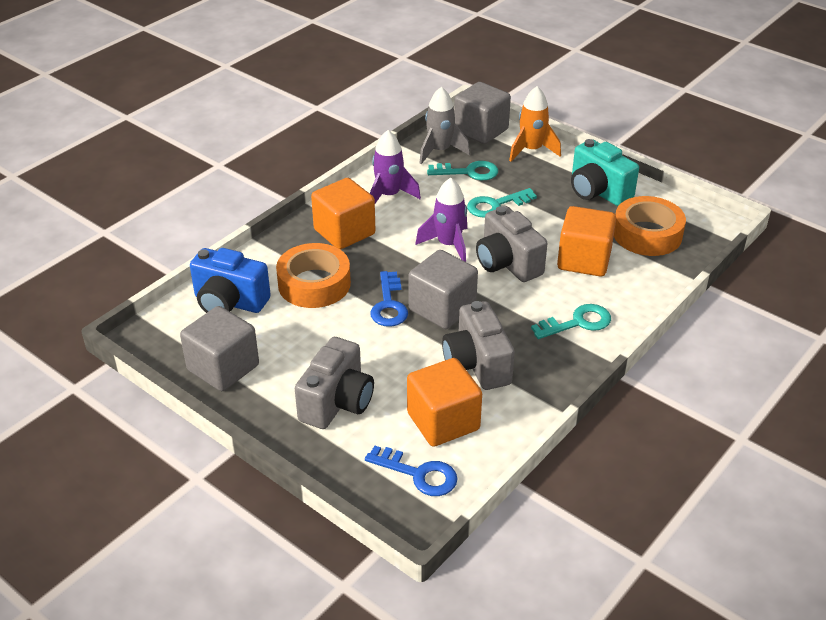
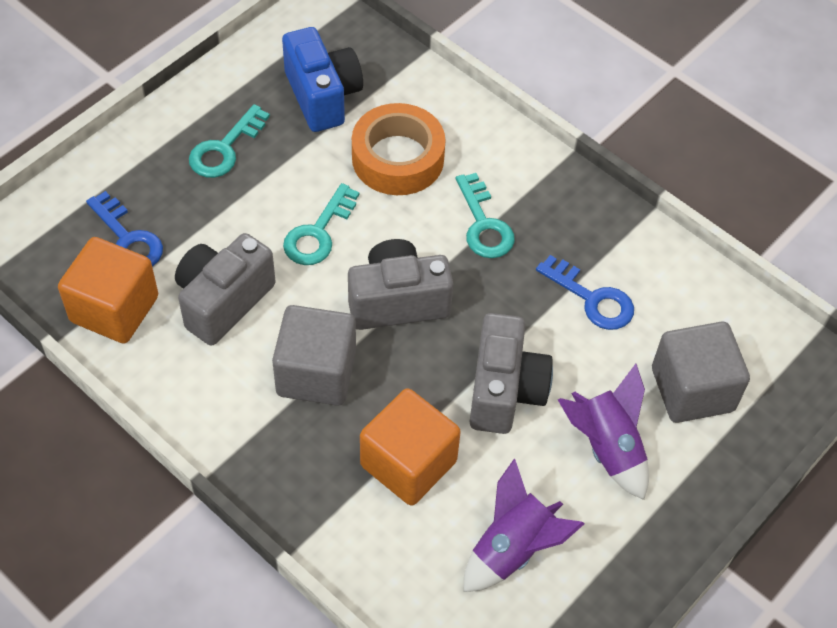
grey cube: 3 -> 2
grey rocket: 1 -> 0
orange cube: 3 -> 2
orange rocket: 1 -> 0
orange tape: 2 -> 1
turquoise camera: 1 -> 0

